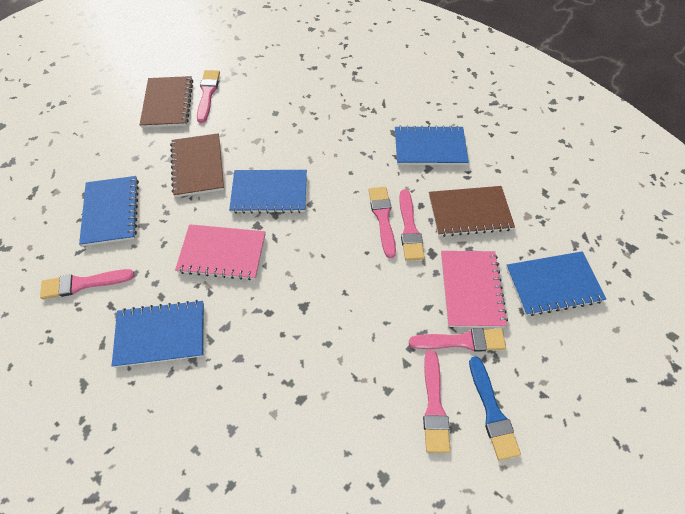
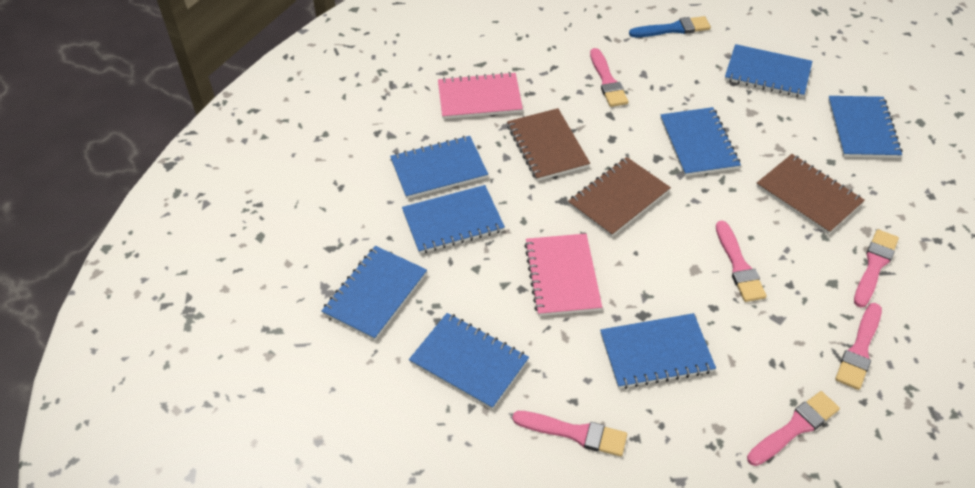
blue notebook: 5 -> 8

